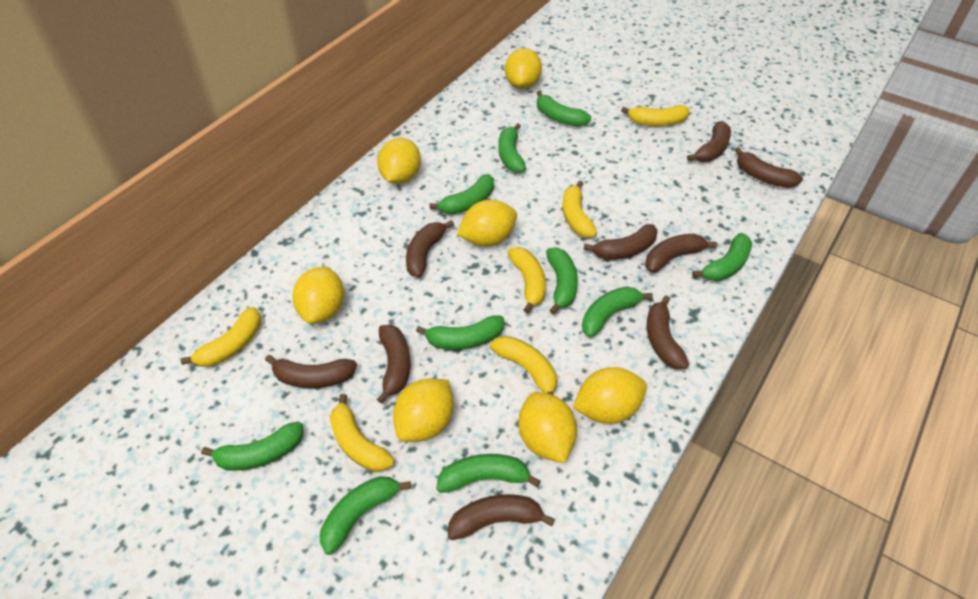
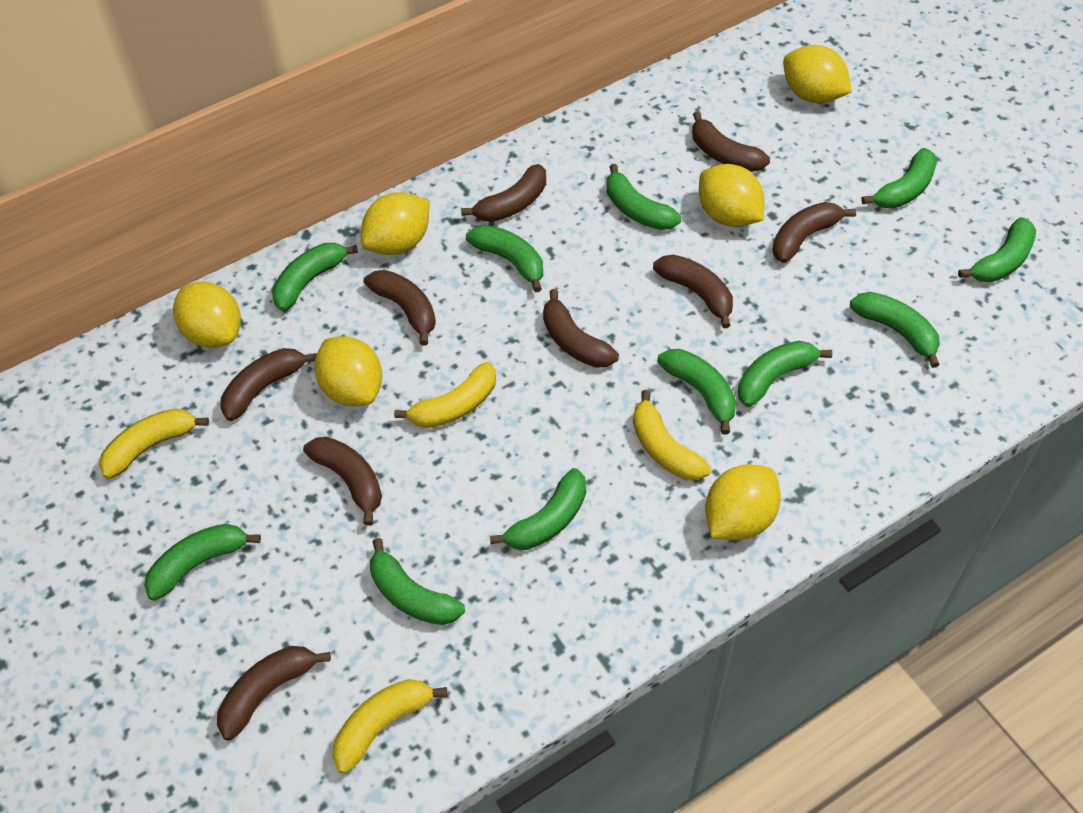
green banana: 10 -> 11
yellow banana: 6 -> 4
yellow lemon: 7 -> 6

